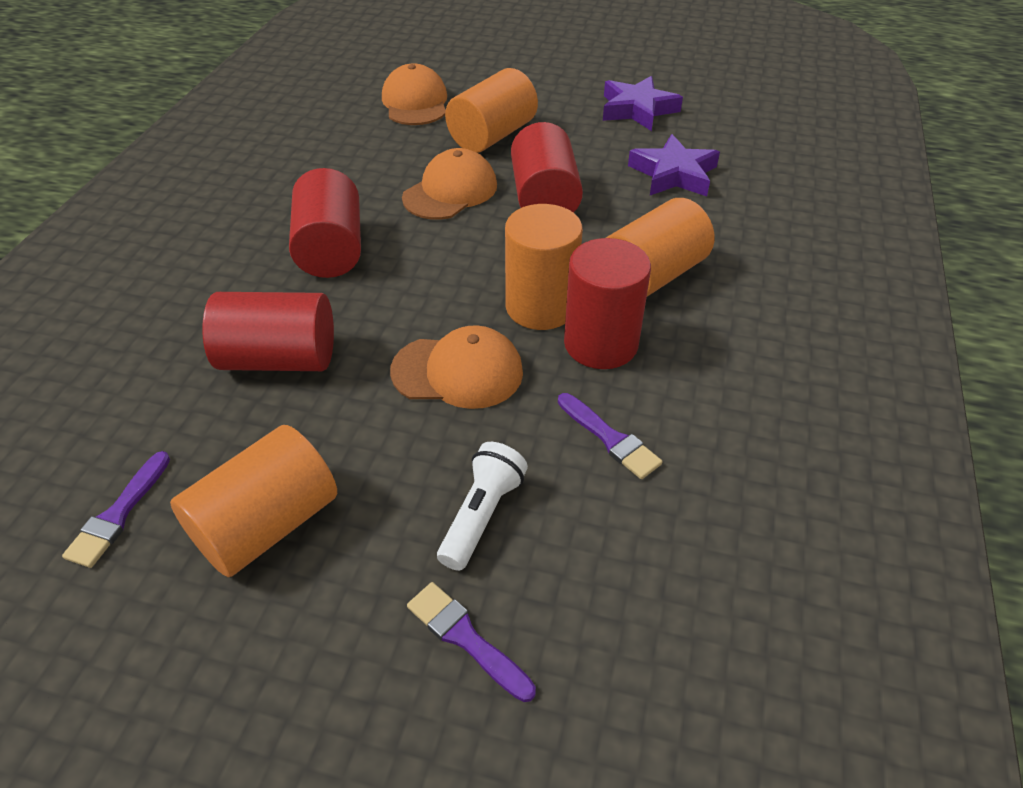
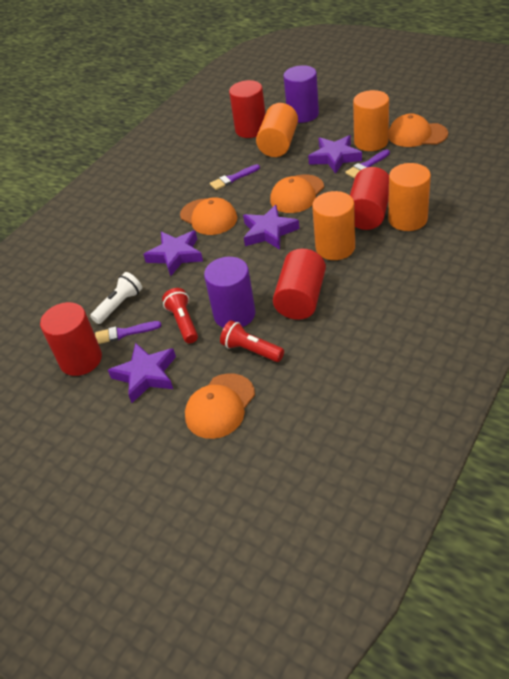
orange cap: 3 -> 4
purple cylinder: 0 -> 2
purple star: 2 -> 4
red flashlight: 0 -> 2

